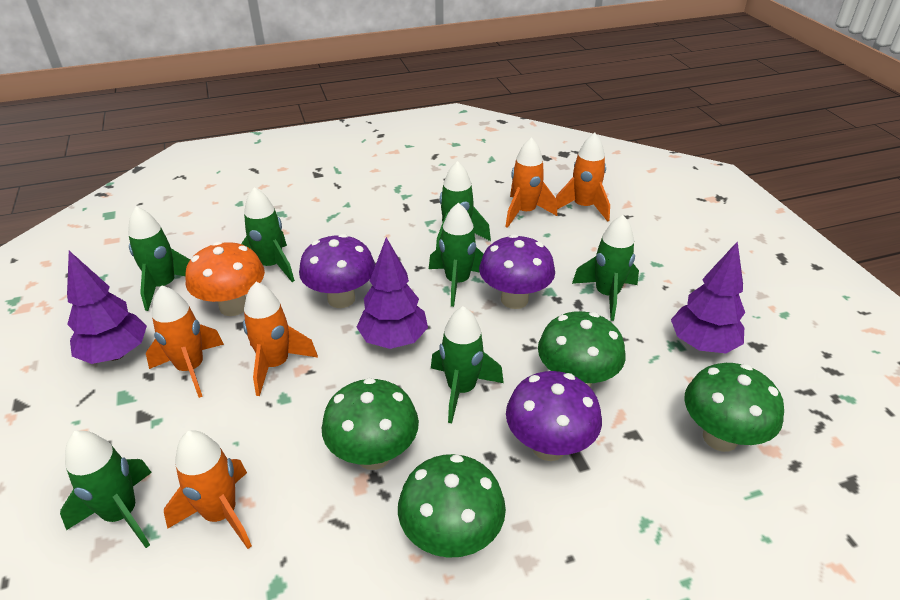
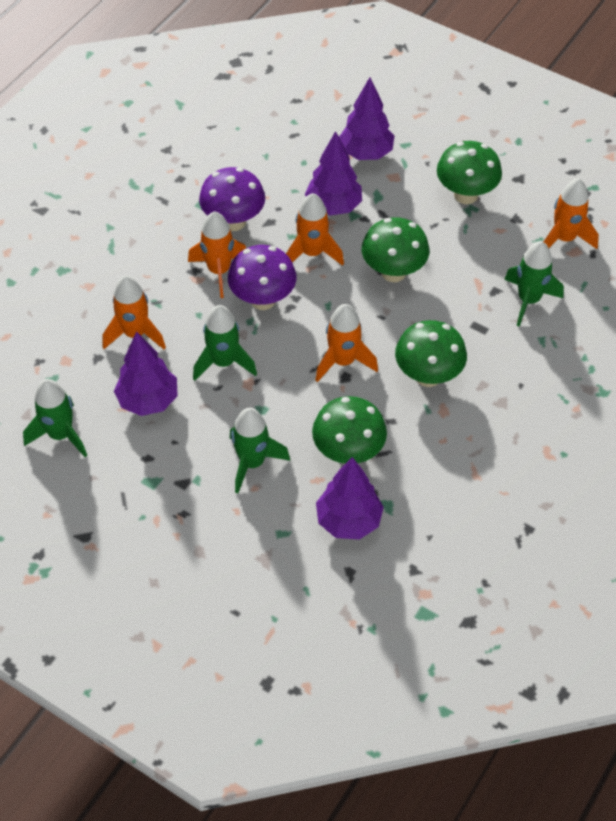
green rocket: 7 -> 4
orange mushroom: 1 -> 0
purple mushroom: 3 -> 2
purple tree: 3 -> 4

